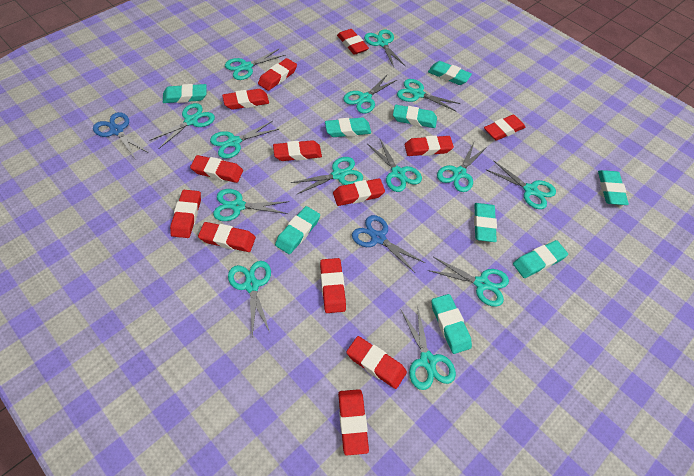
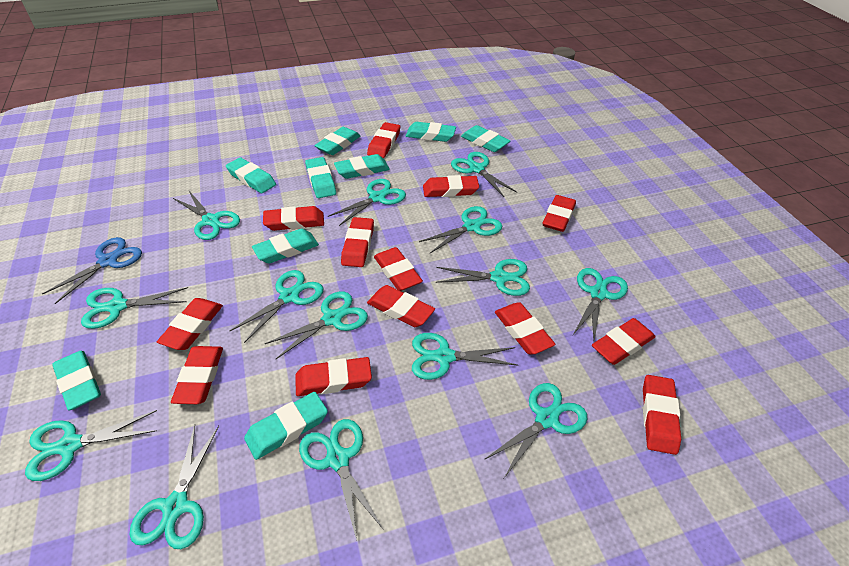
blue scissors: 2 -> 1

